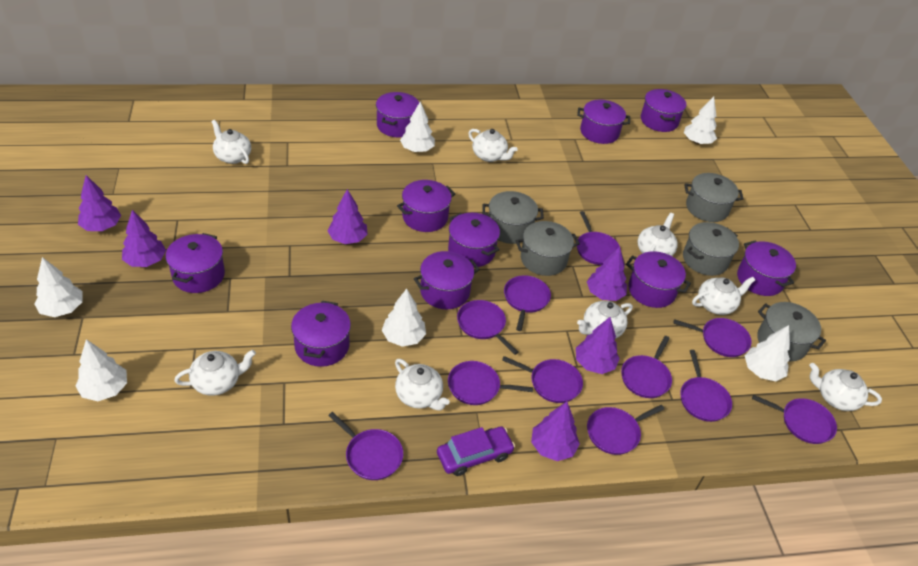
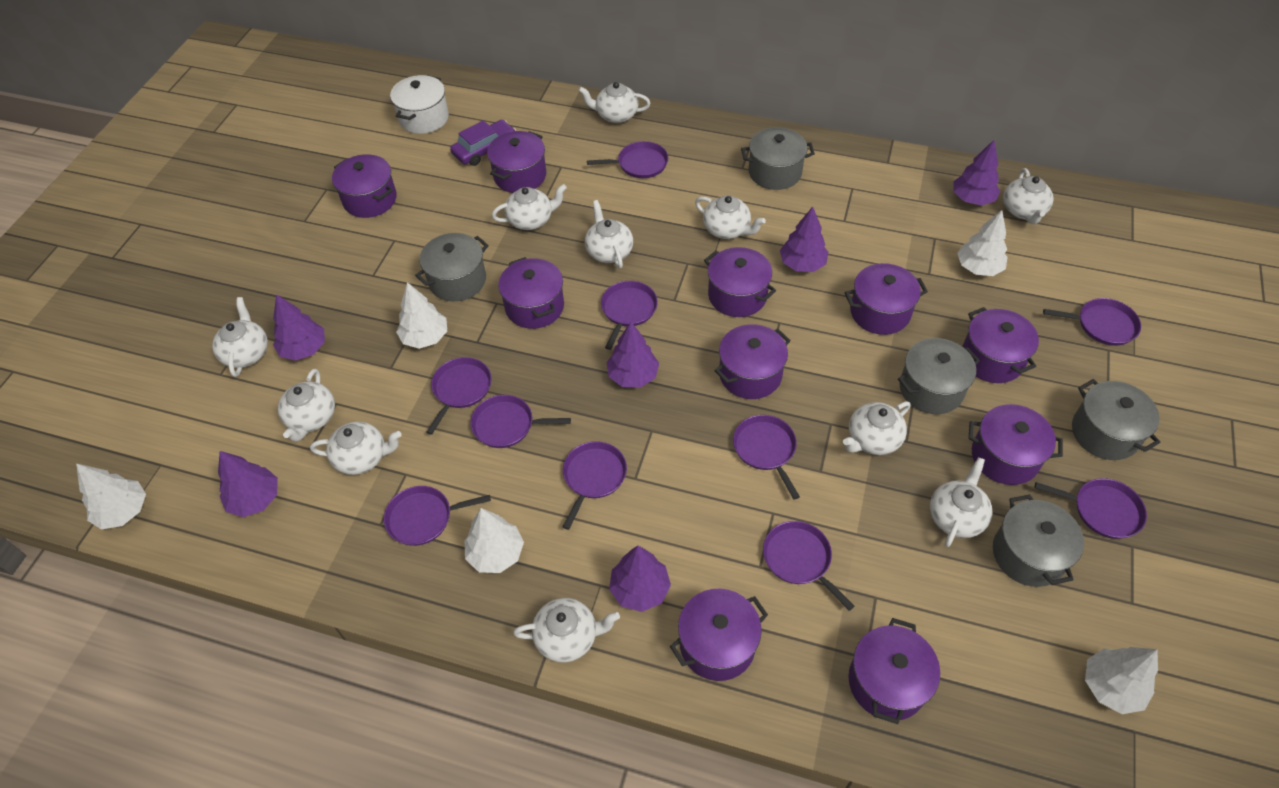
purple pan: 11 -> 10
white pot: 0 -> 1
white teapot: 8 -> 11
white tree: 6 -> 5

